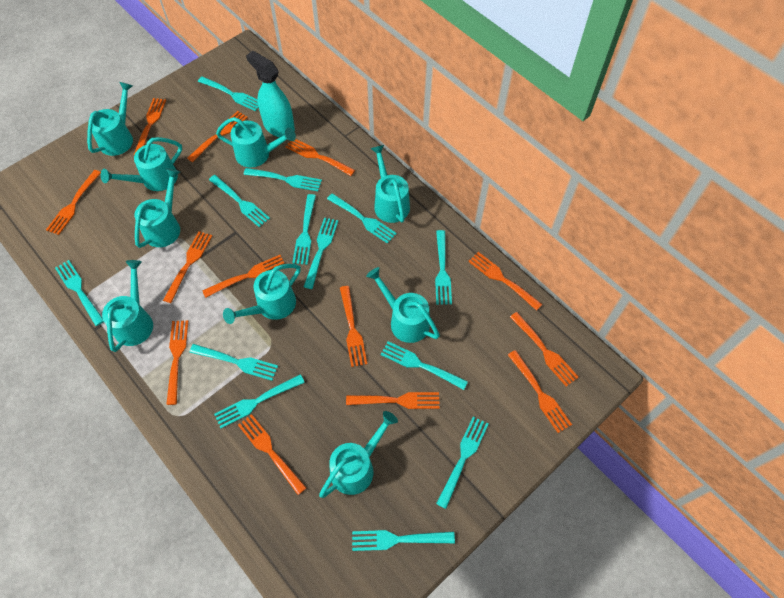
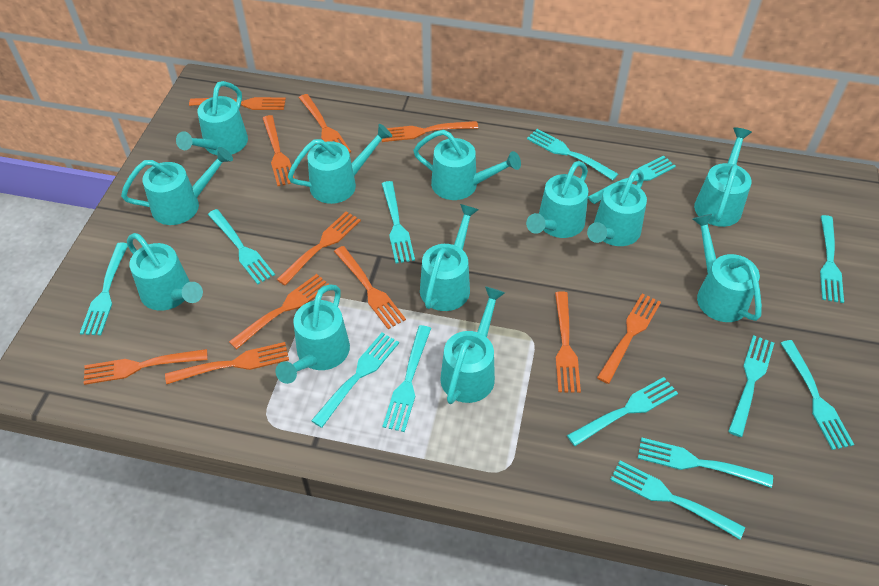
orange fork: 13 -> 11
turquoise spray bottle: 1 -> 0
turquoise watering can: 9 -> 12

